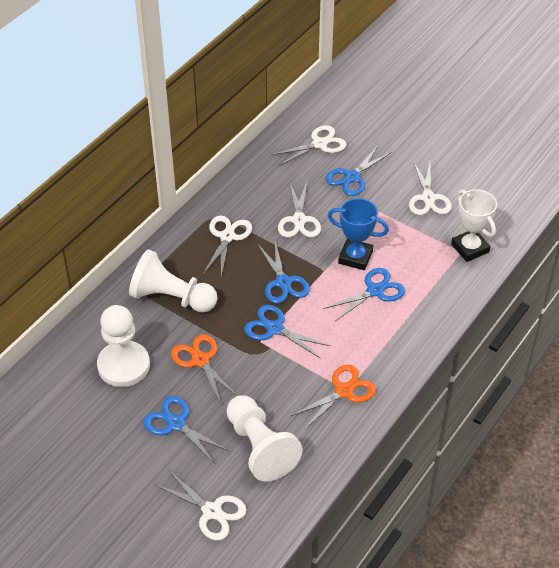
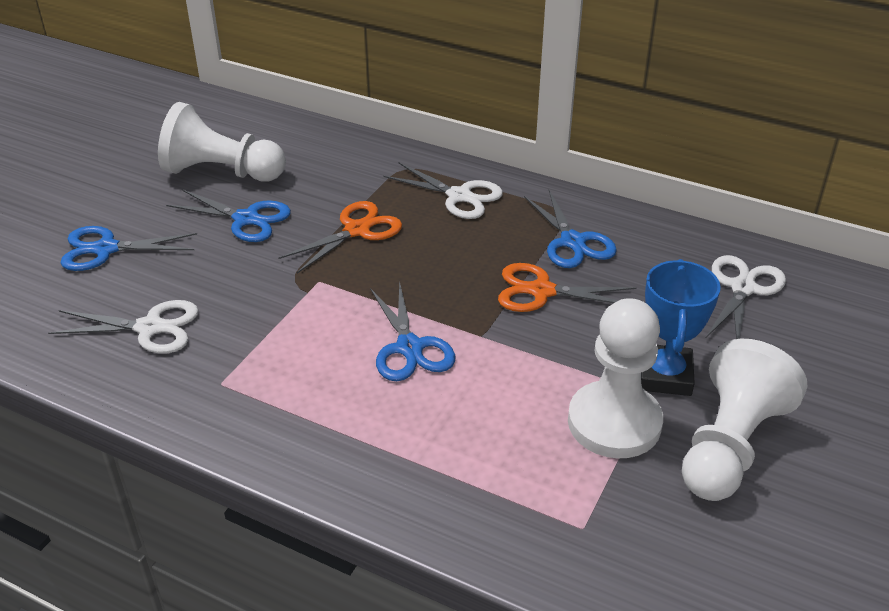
blue scissors: 5 -> 4
white scissors: 5 -> 3
white trophy: 1 -> 0

